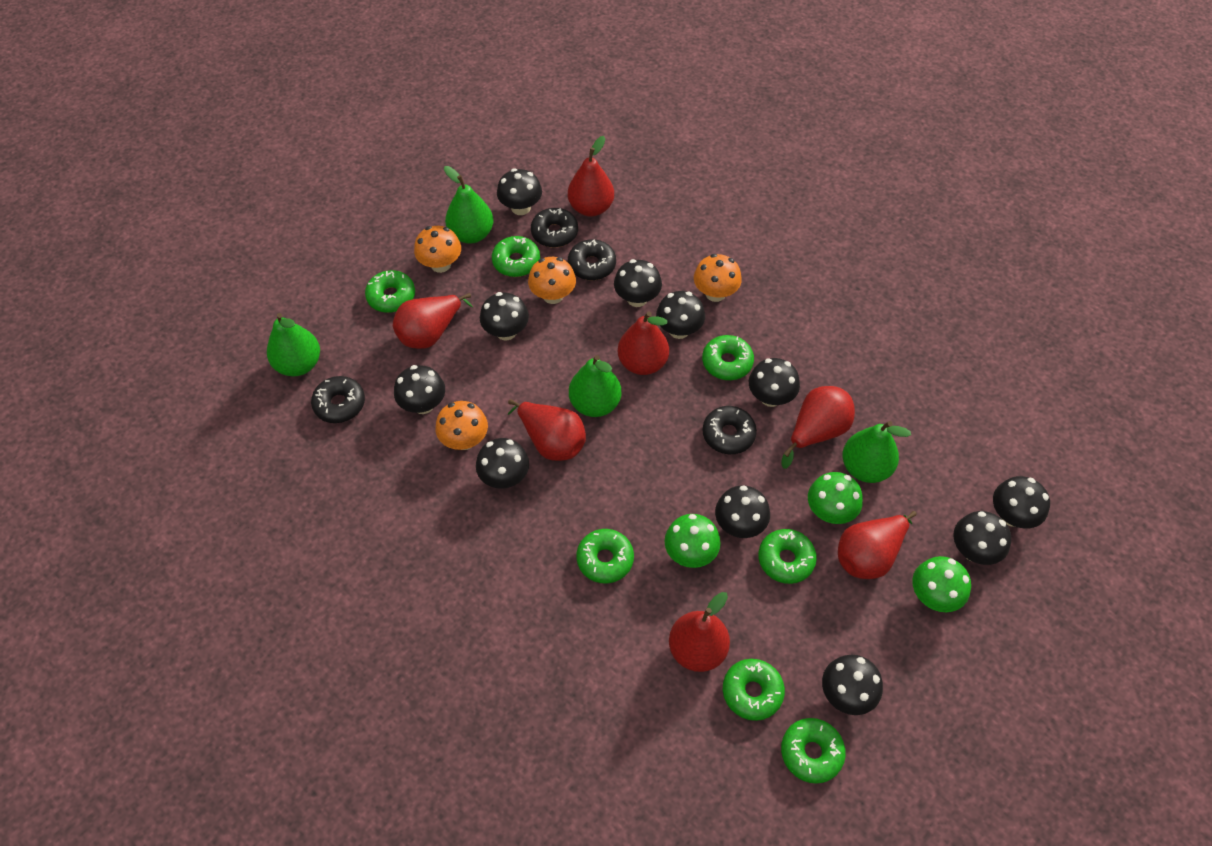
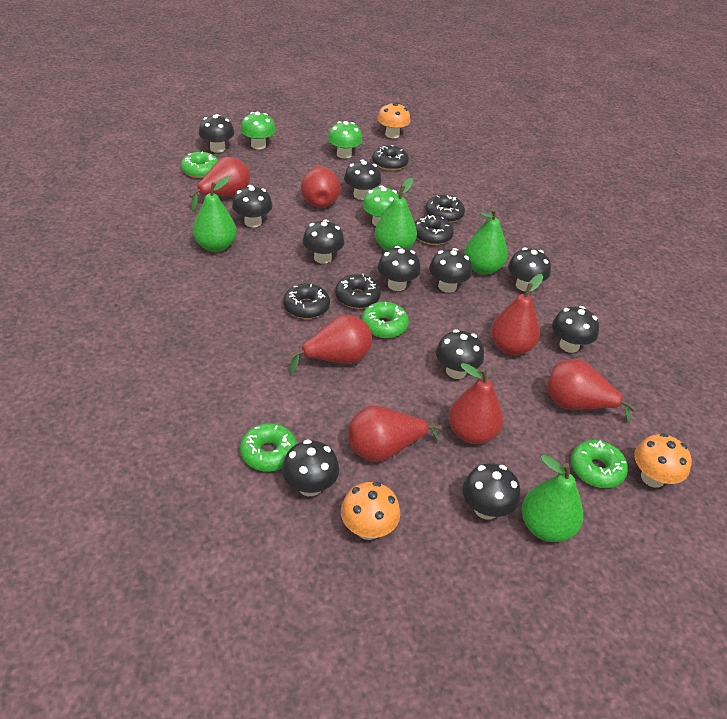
black donut: 4 -> 5
green donut: 7 -> 4
orange mushroom: 4 -> 3

